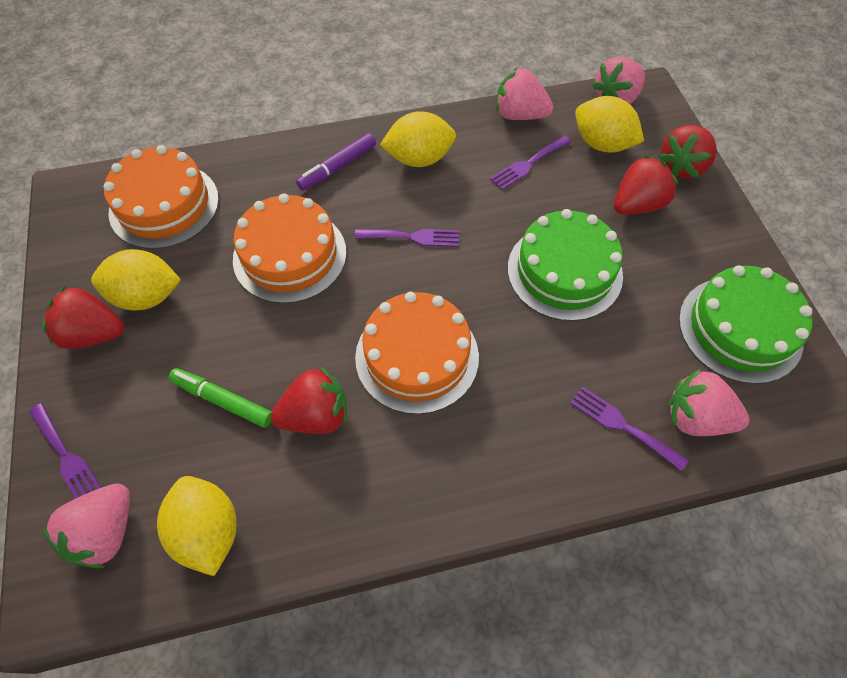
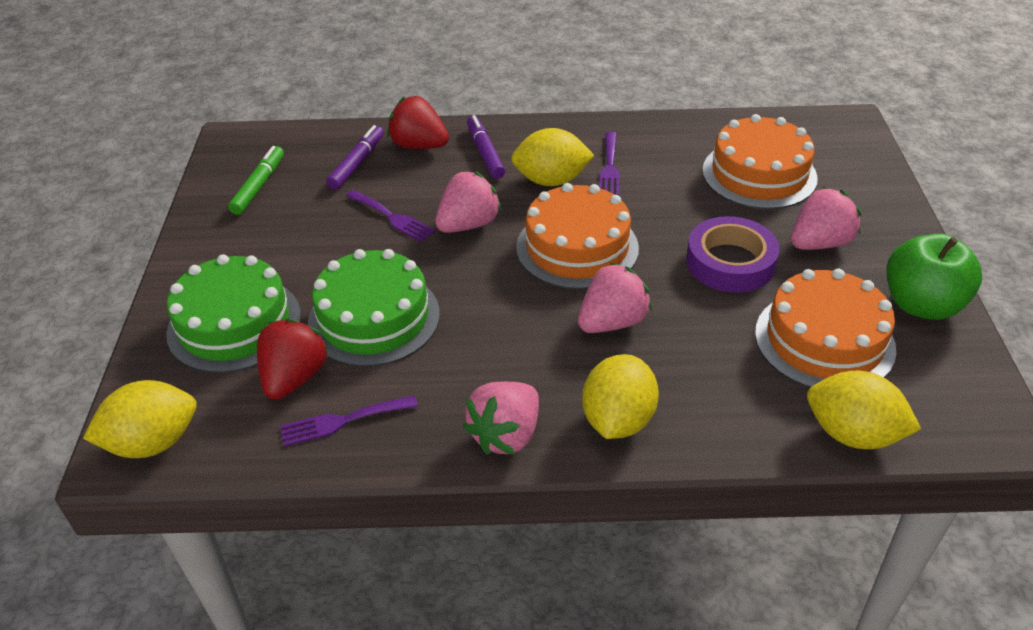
green apple: 0 -> 1
purple fork: 4 -> 3
purple marker: 1 -> 2
purple tape: 0 -> 1
red strawberry: 4 -> 2

